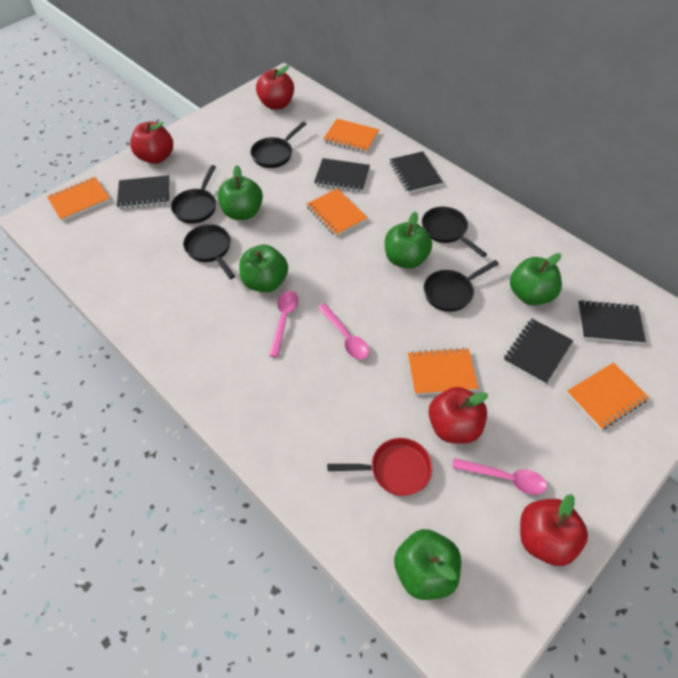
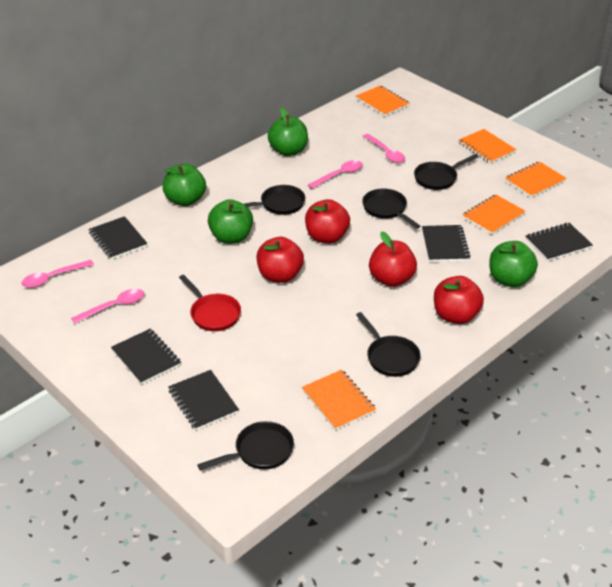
green apple: 5 -> 4
pink spoon: 3 -> 4

